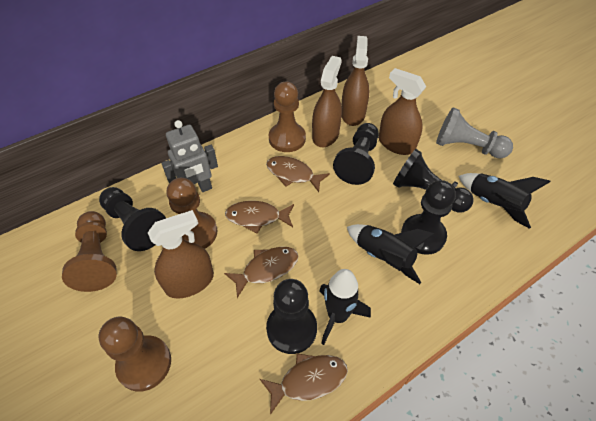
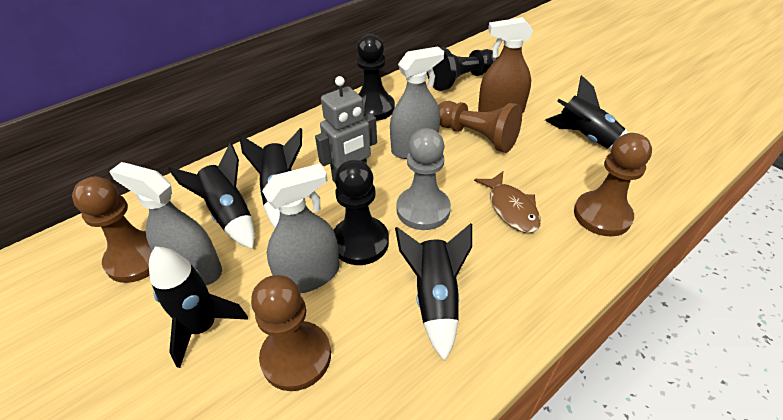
black pawn: 5 -> 3
black rocket: 3 -> 5
brown fish: 4 -> 1
brown spray bottle: 4 -> 1
grey spray bottle: 0 -> 3

